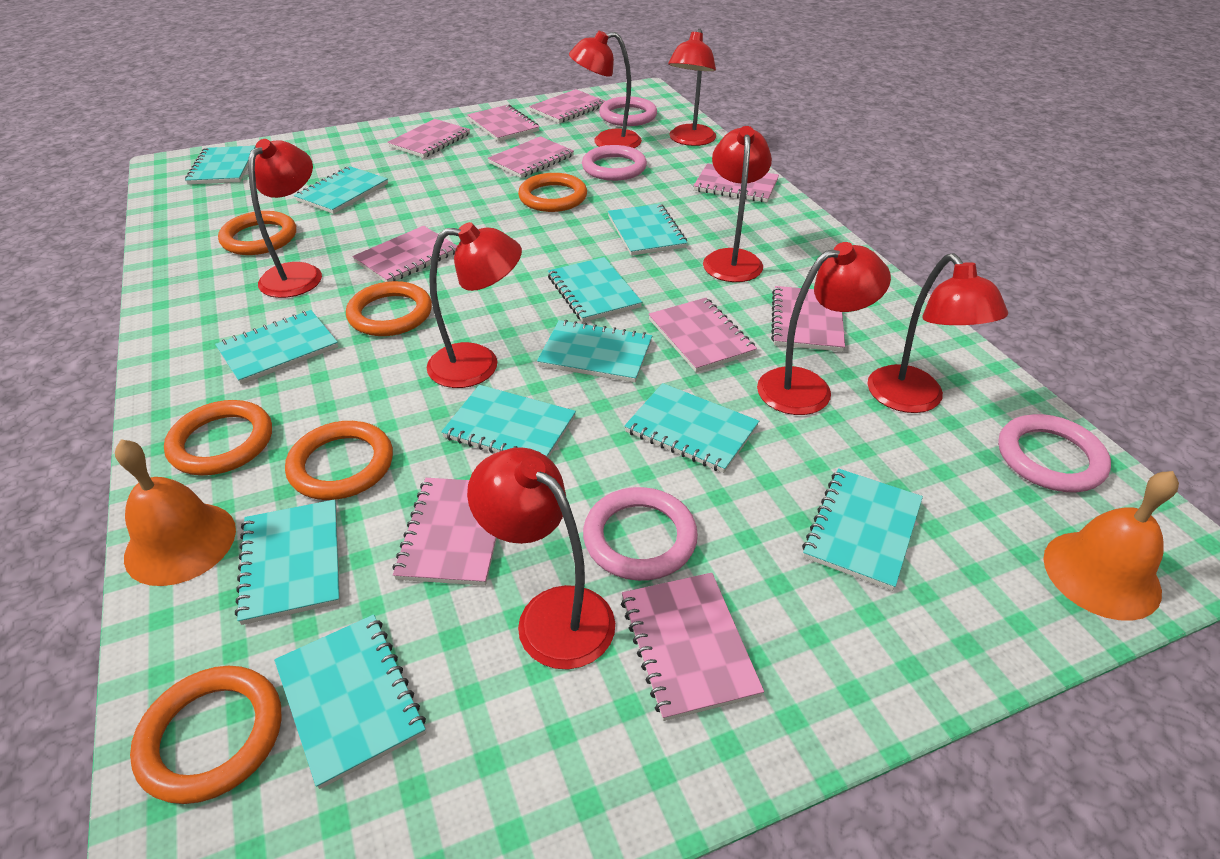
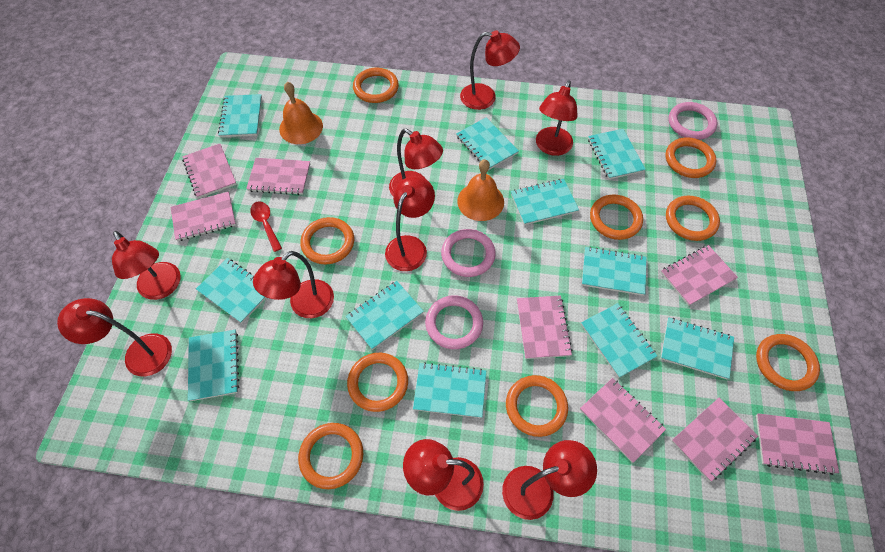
orange ring: 6 -> 9
pink notebook: 10 -> 8
pink ring: 4 -> 3
red lamp: 8 -> 9
red spoon: 0 -> 1

